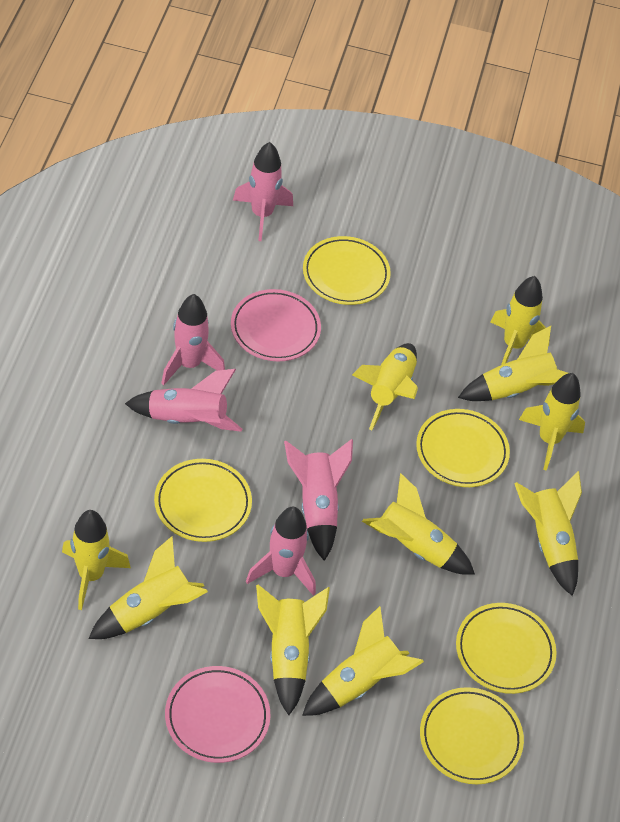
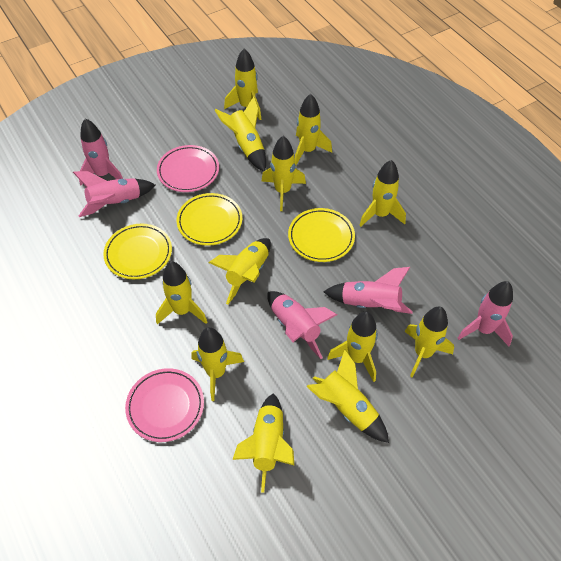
yellow plate: 5 -> 3
yellow rocket: 10 -> 12

